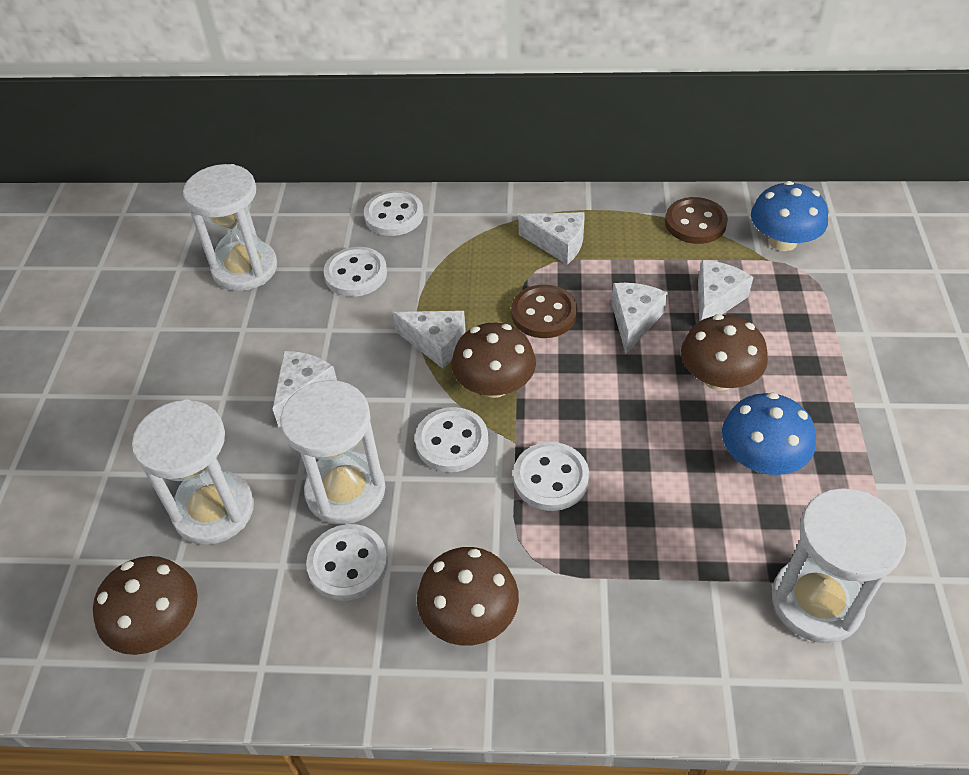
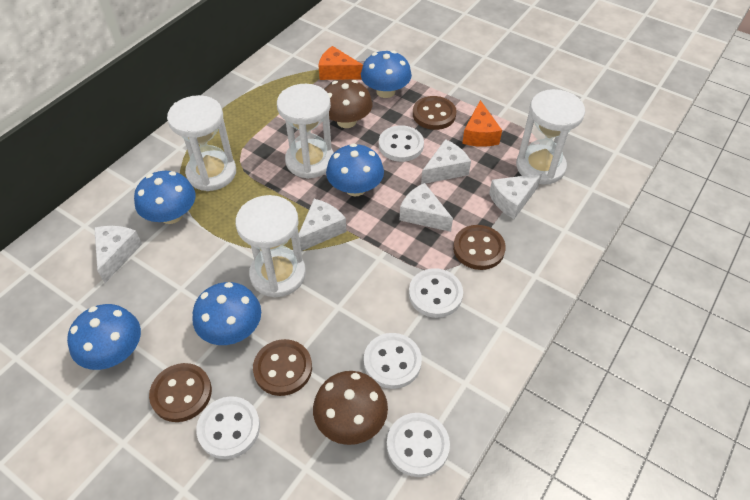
blue mushroom: 2 -> 5
brown button: 2 -> 4
brown mushroom: 4 -> 2
orange cheese: 0 -> 2

